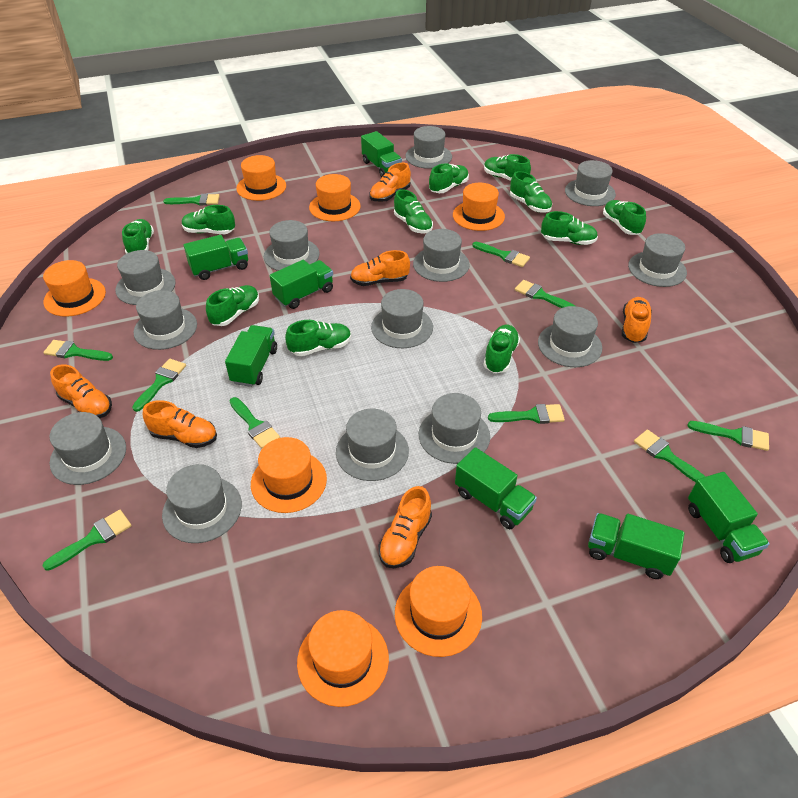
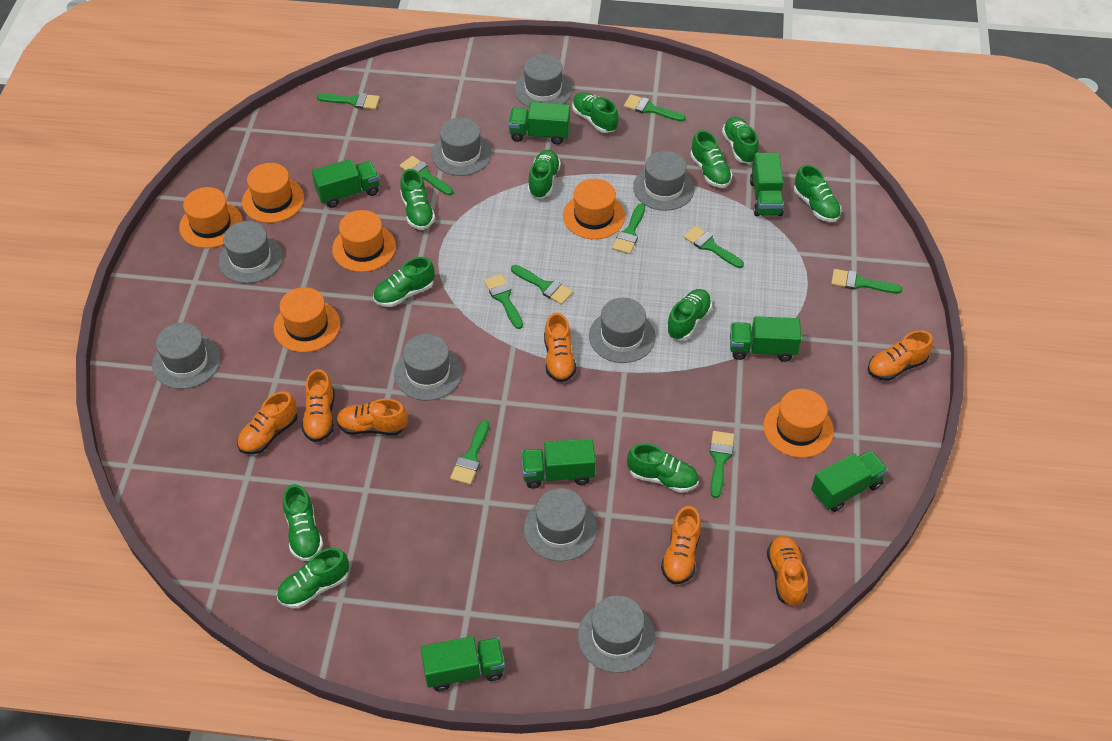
grey hat: 13 -> 9
orange hat: 7 -> 6
orange shoe: 6 -> 7

